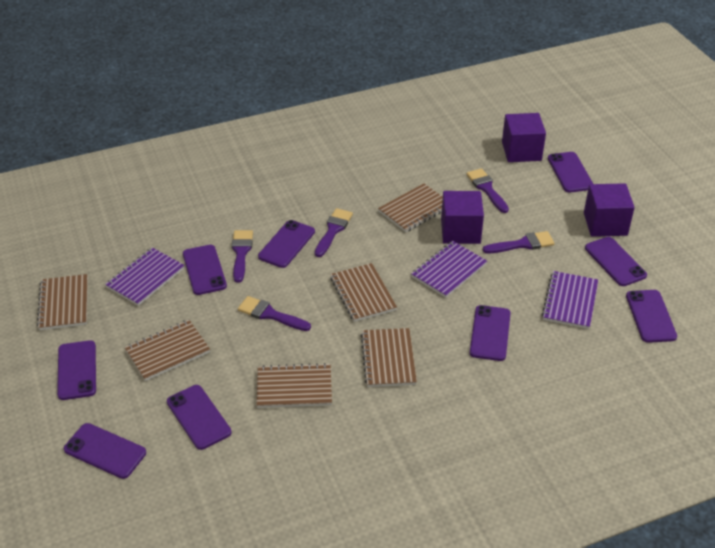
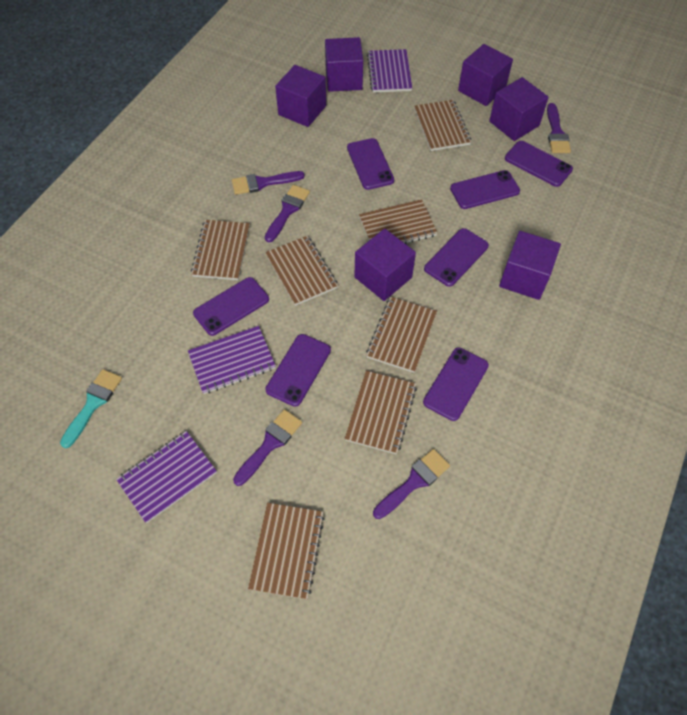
brown notebook: 6 -> 7
purple cube: 3 -> 6
purple phone: 9 -> 7
turquoise brush: 0 -> 1

